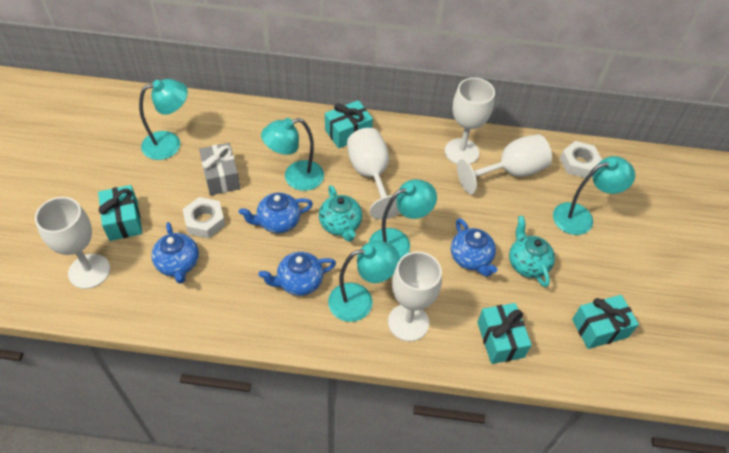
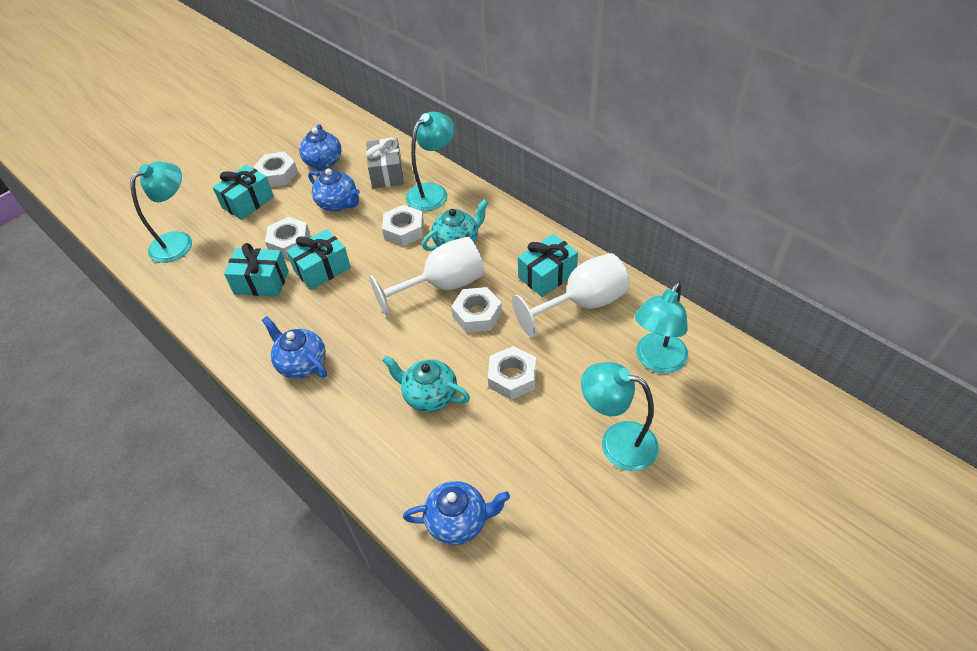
turquoise lamp: 5 -> 4
white goblet: 5 -> 2
white nut: 2 -> 5

